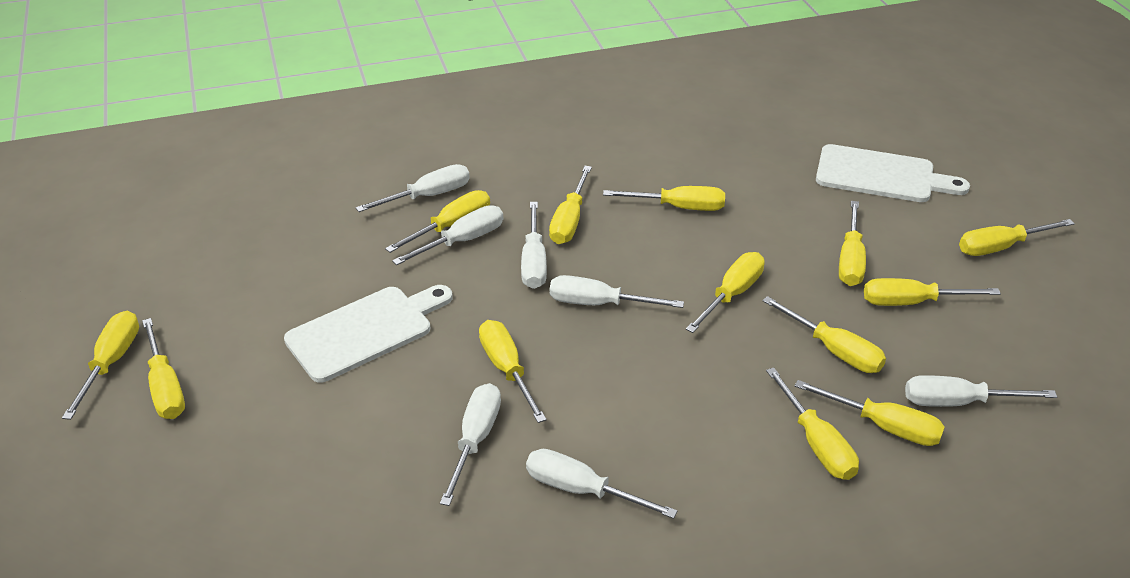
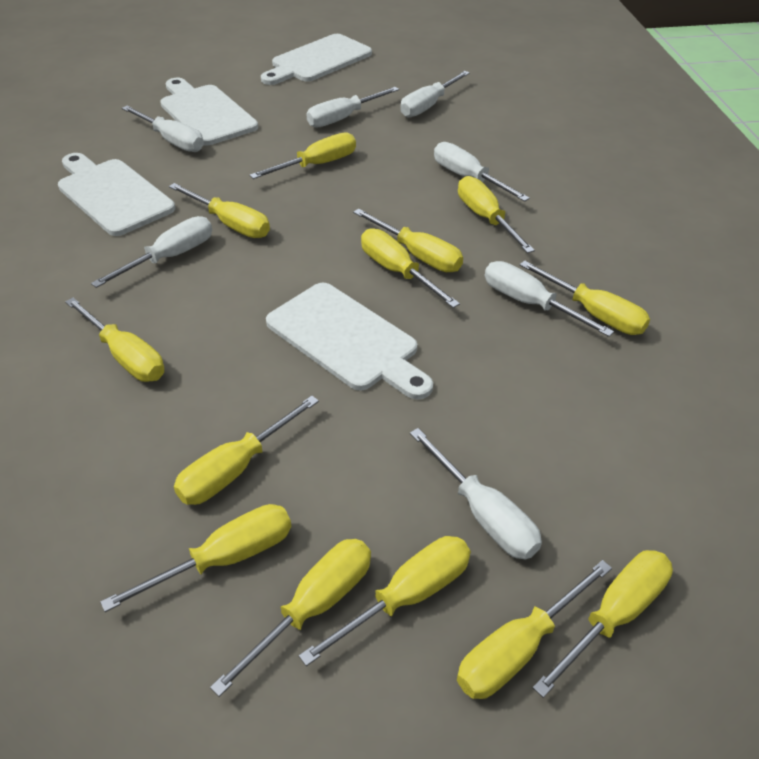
white cutting board: 2 -> 4

